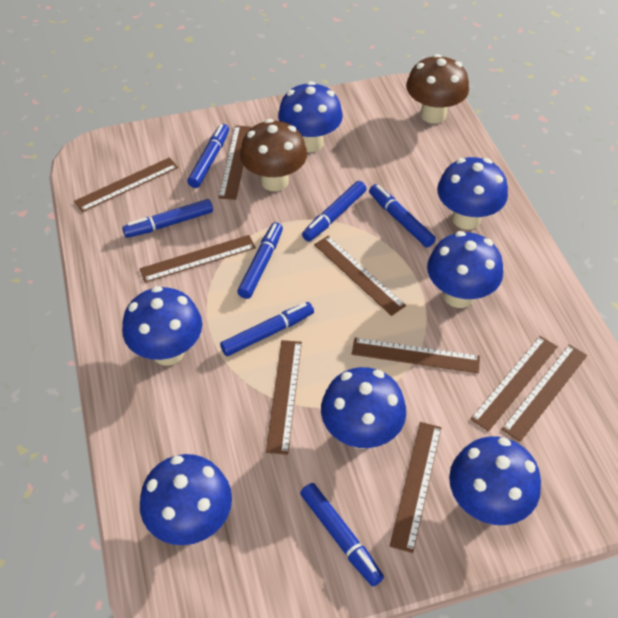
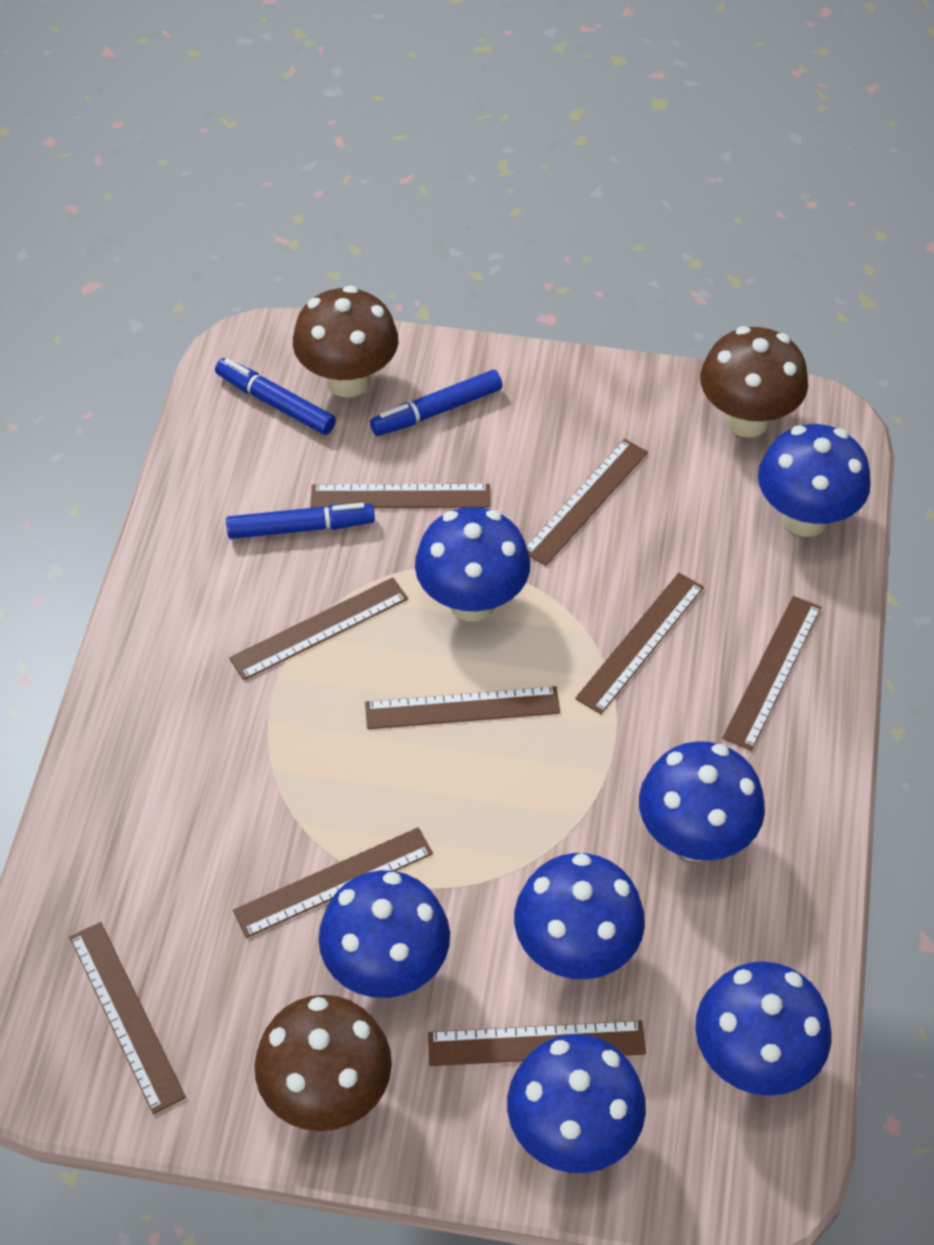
blue marker: 7 -> 3
brown mushroom: 2 -> 3

